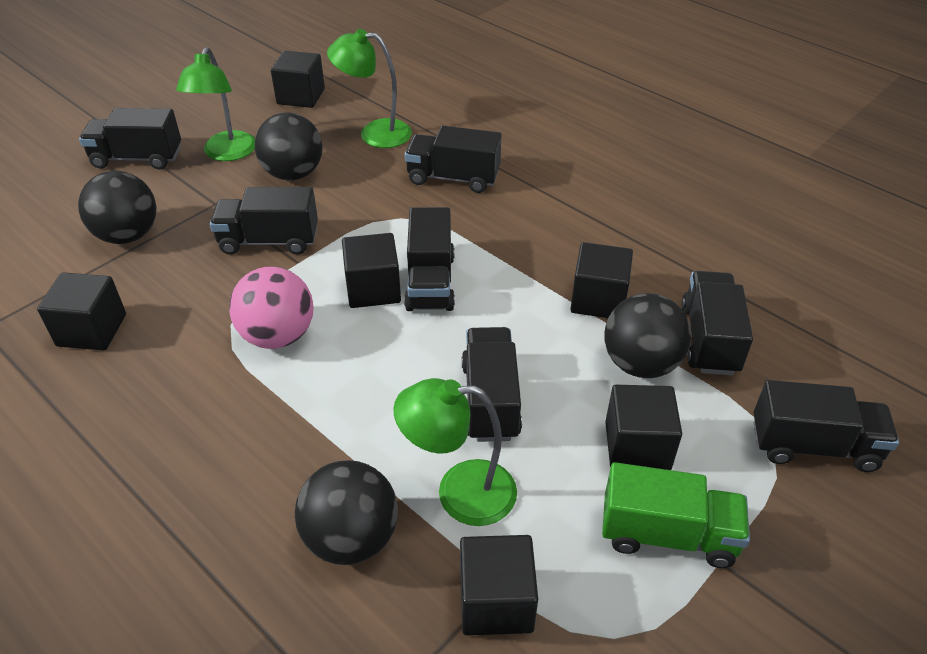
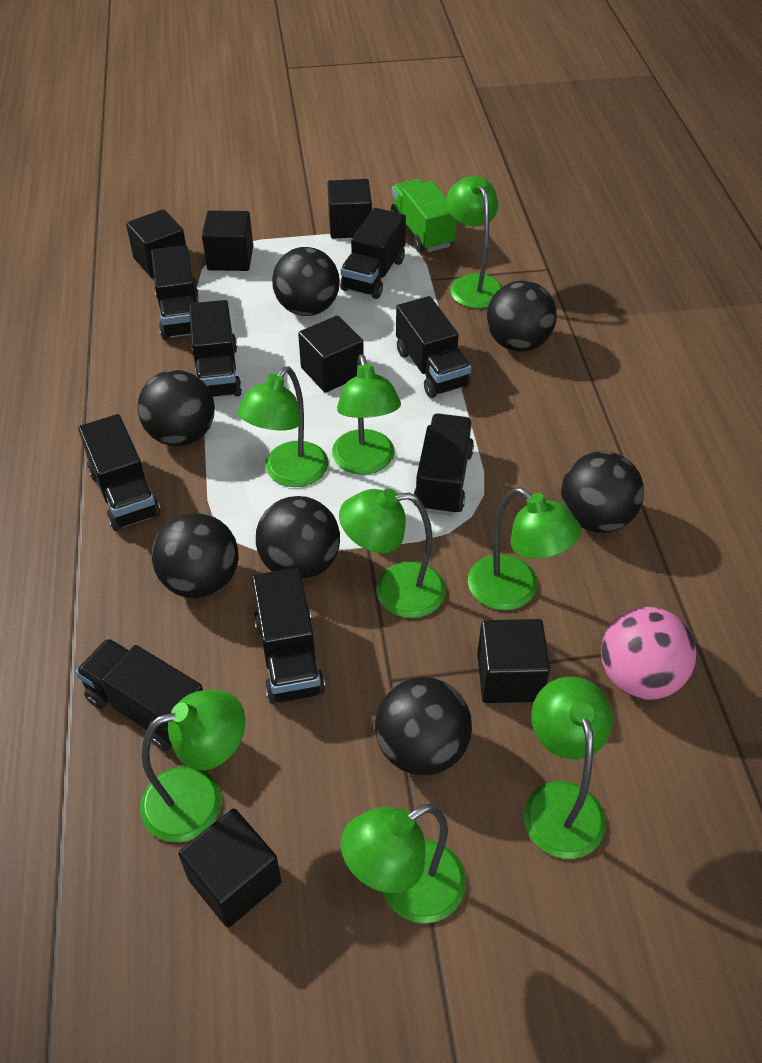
black ball: 4 -> 7
black truck: 7 -> 8
green lamp: 3 -> 8

